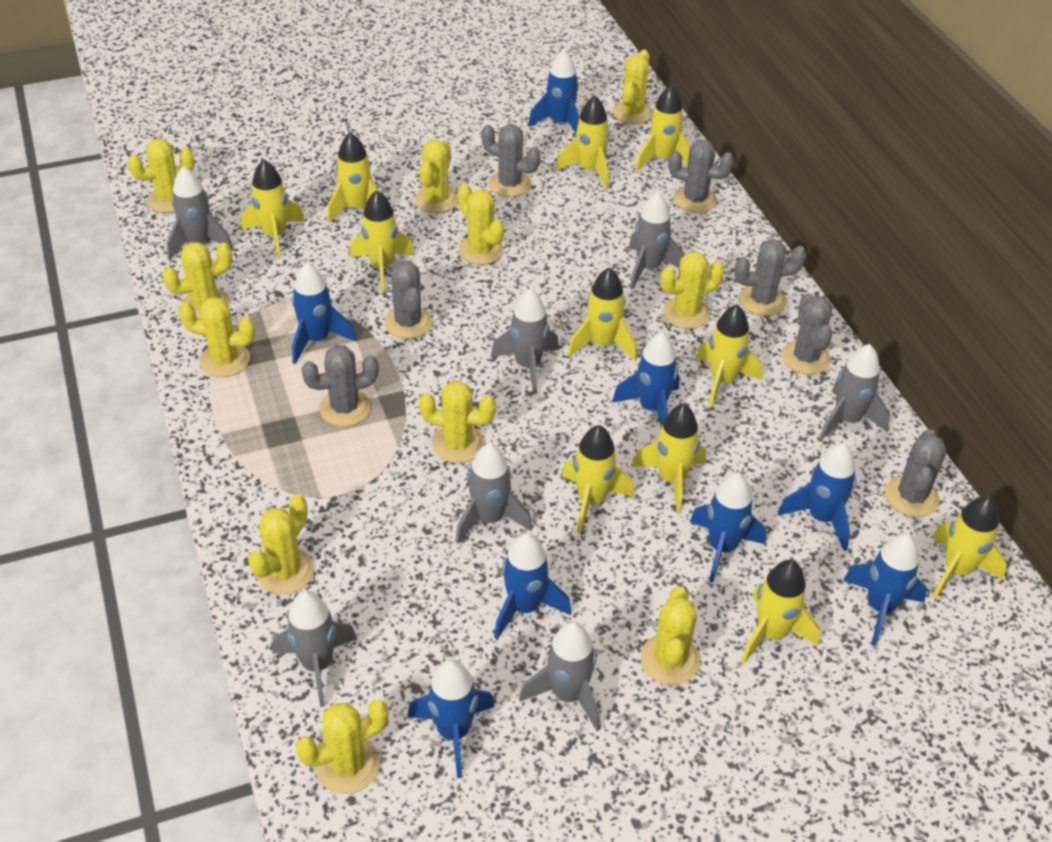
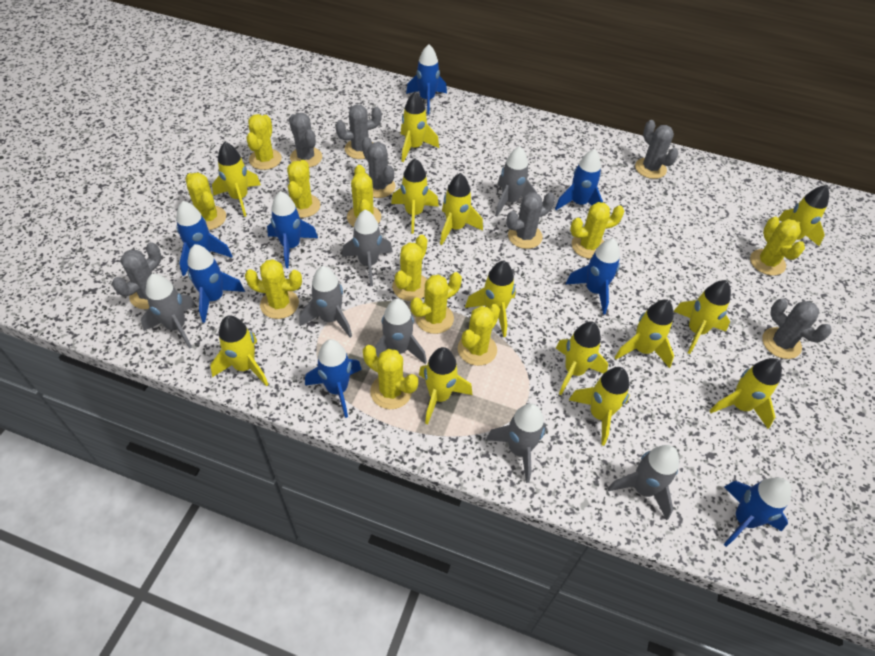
yellow rocket: 11 -> 13

